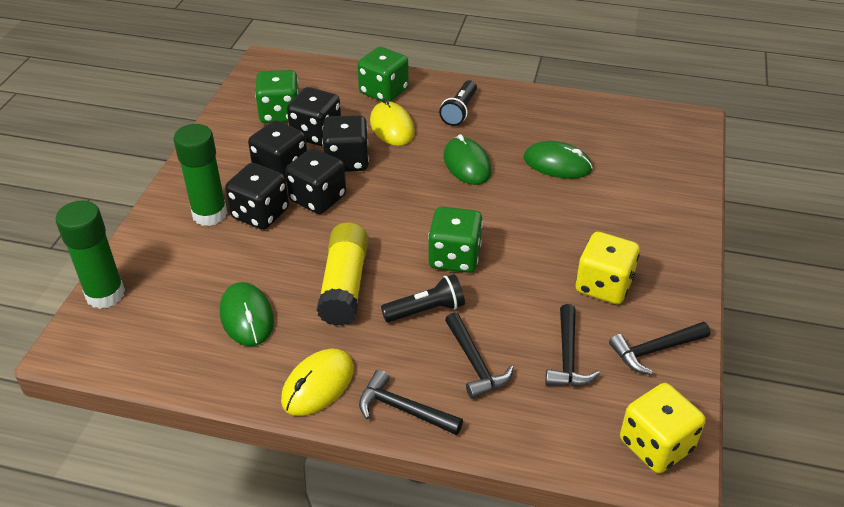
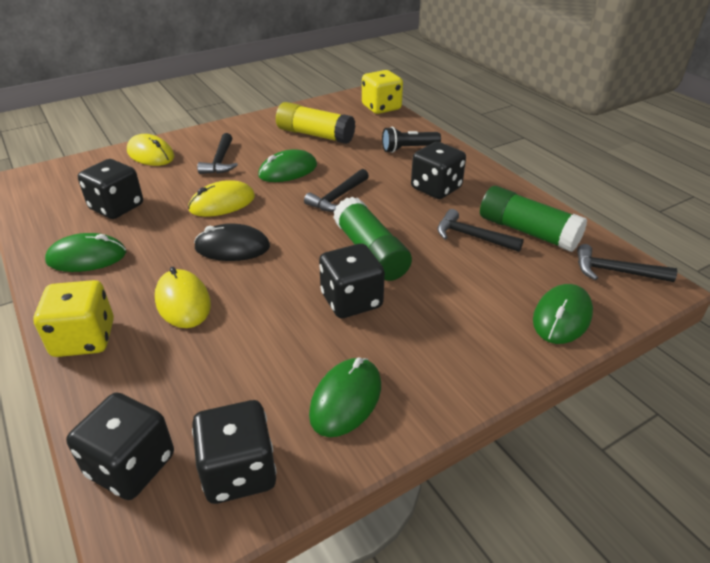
black flashlight: 2 -> 1
black mouse: 0 -> 1
green dice: 3 -> 0
green mouse: 3 -> 4
yellow mouse: 2 -> 3

